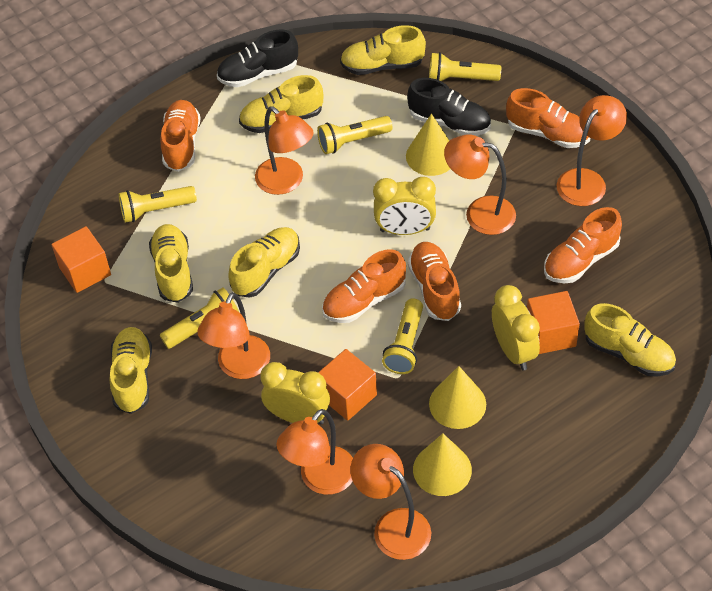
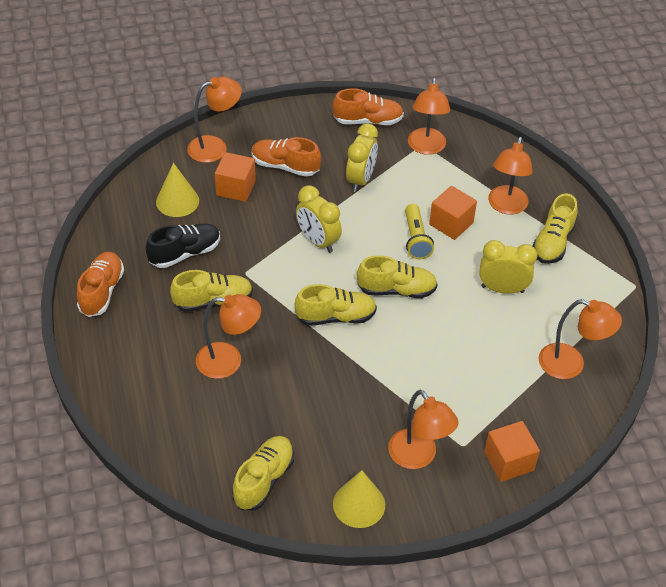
black shoe: 2 -> 1
orange shoe: 5 -> 3
yellow cone: 3 -> 2
yellow flashlight: 5 -> 1
yellow shoe: 6 -> 5

